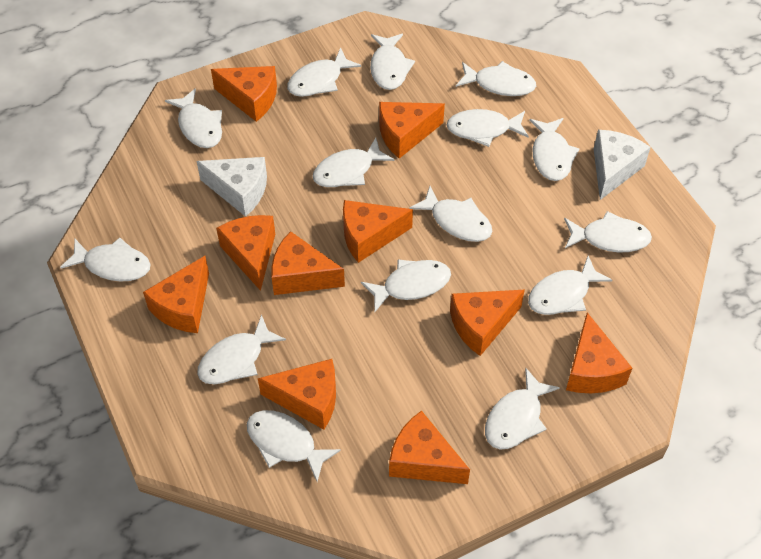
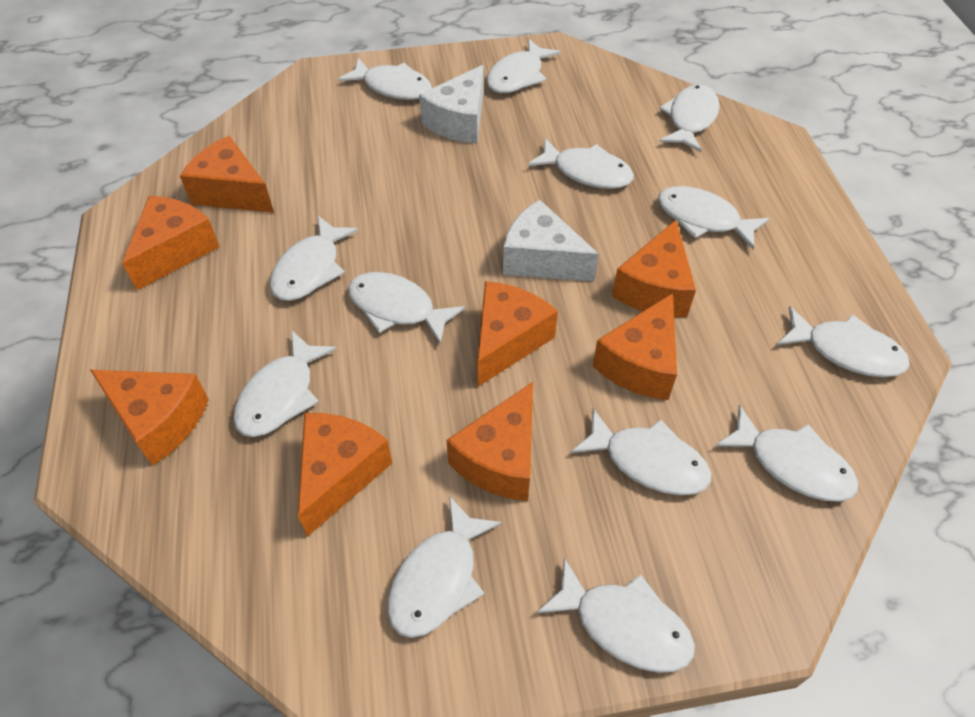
orange cheese: 10 -> 8
white fish: 15 -> 13

